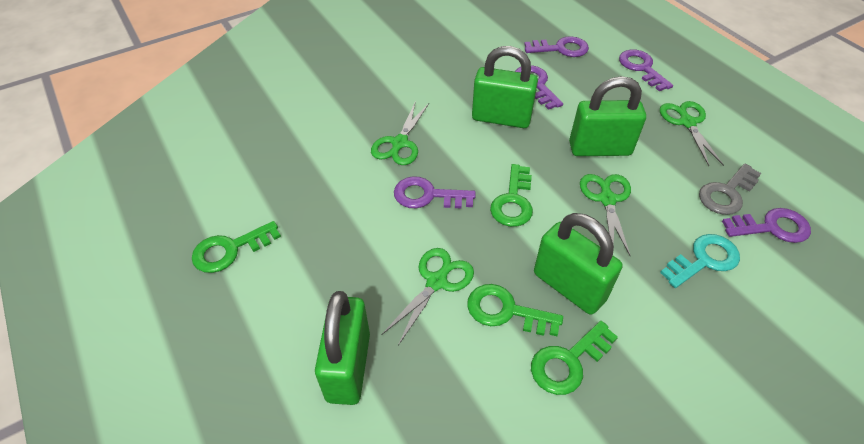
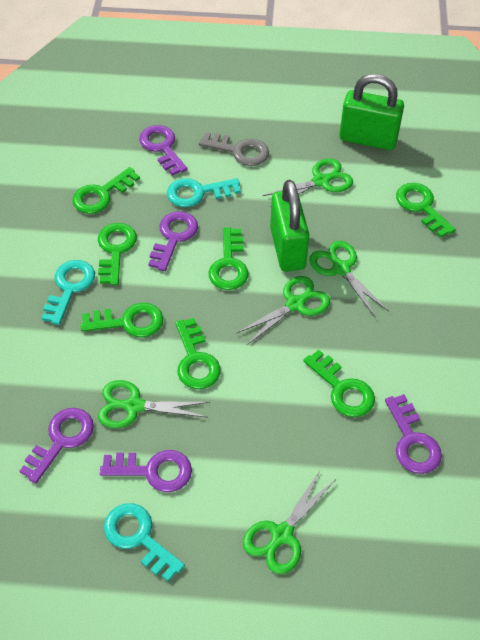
green key: 4 -> 7
green padlock: 4 -> 2
green scissors: 4 -> 5
turquoise key: 1 -> 3

